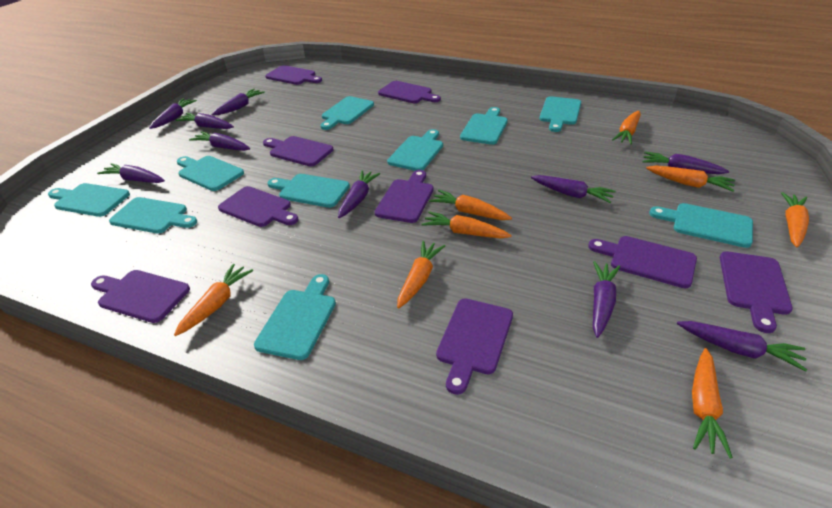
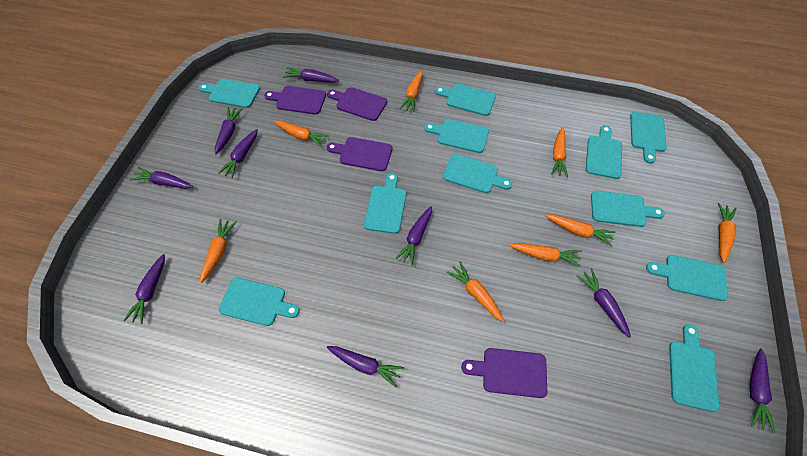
purple carrot: 10 -> 9
purple cutting board: 9 -> 4
turquoise cutting board: 10 -> 11

